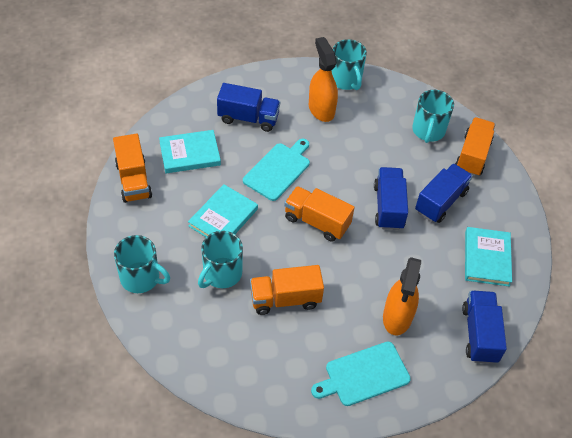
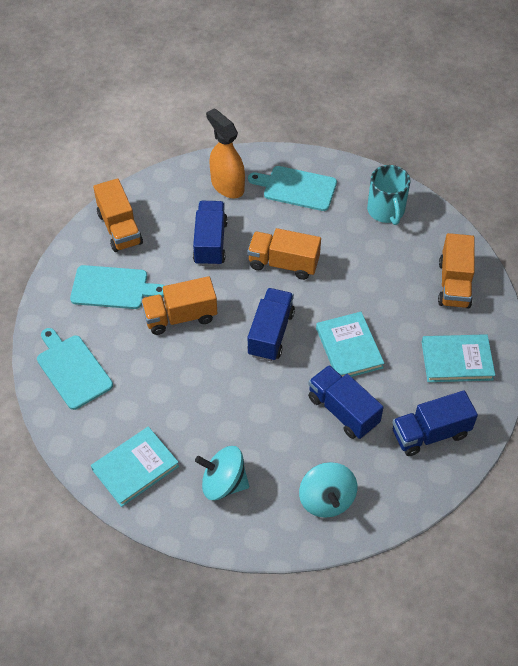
orange spray bottle: 2 -> 1
turquoise cutting board: 2 -> 3
turquoise mug: 4 -> 1
turquoise spinning top: 0 -> 2

